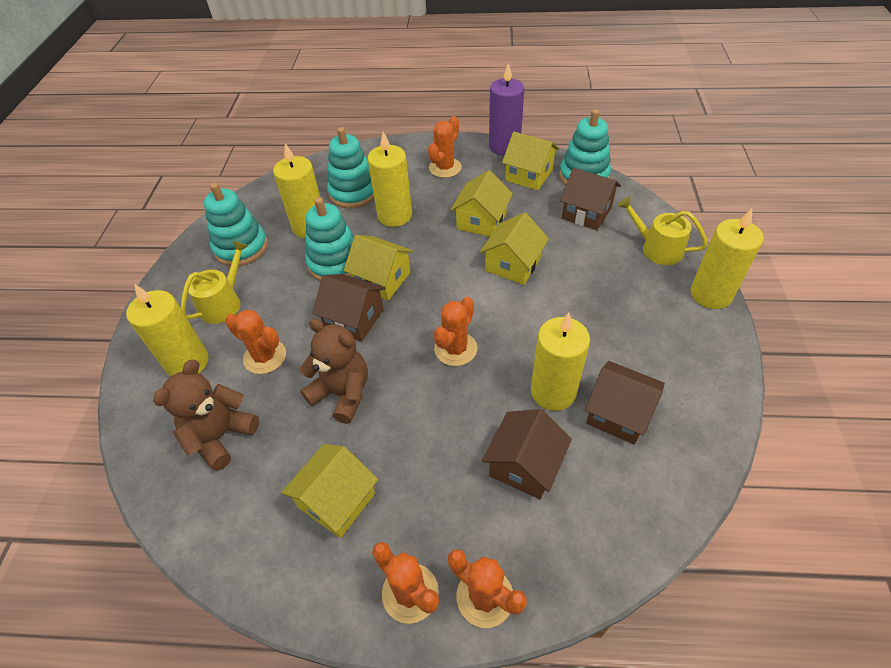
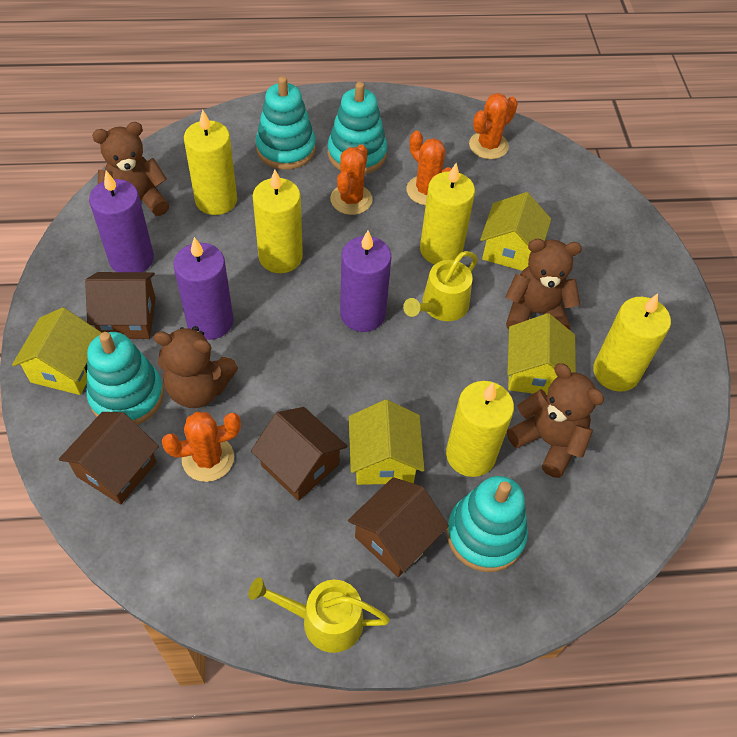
brown teddy bear: 2 -> 4
orange cactus: 5 -> 4
purple candle: 1 -> 3
yellow house: 5 -> 4

